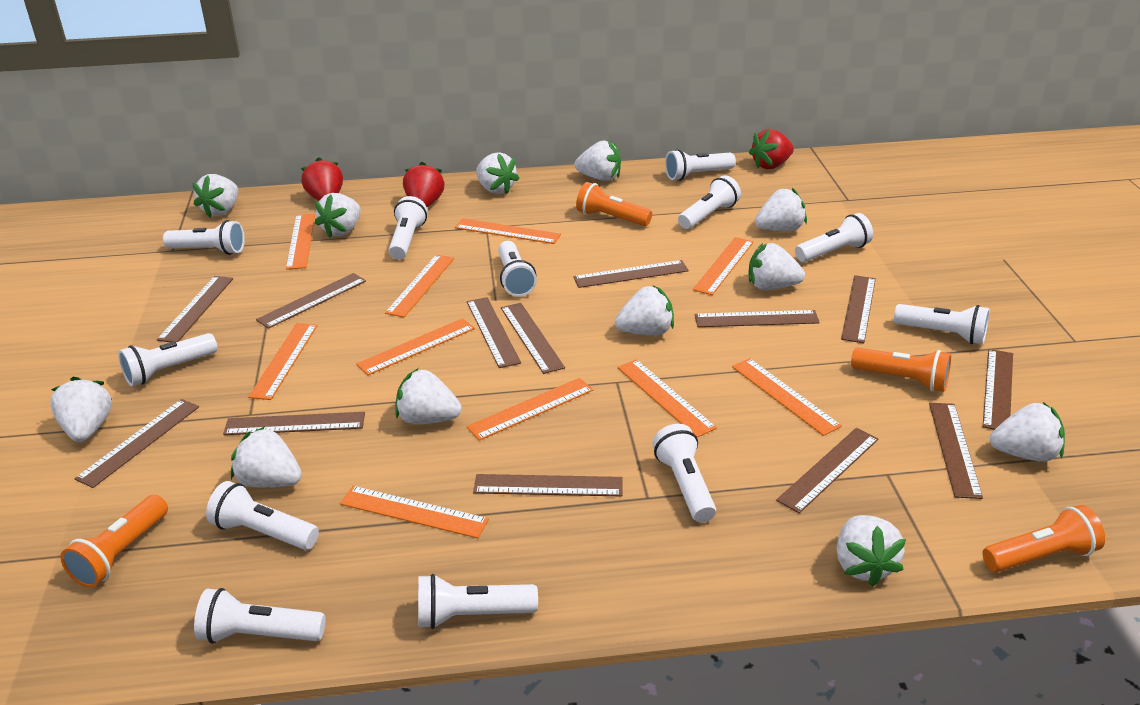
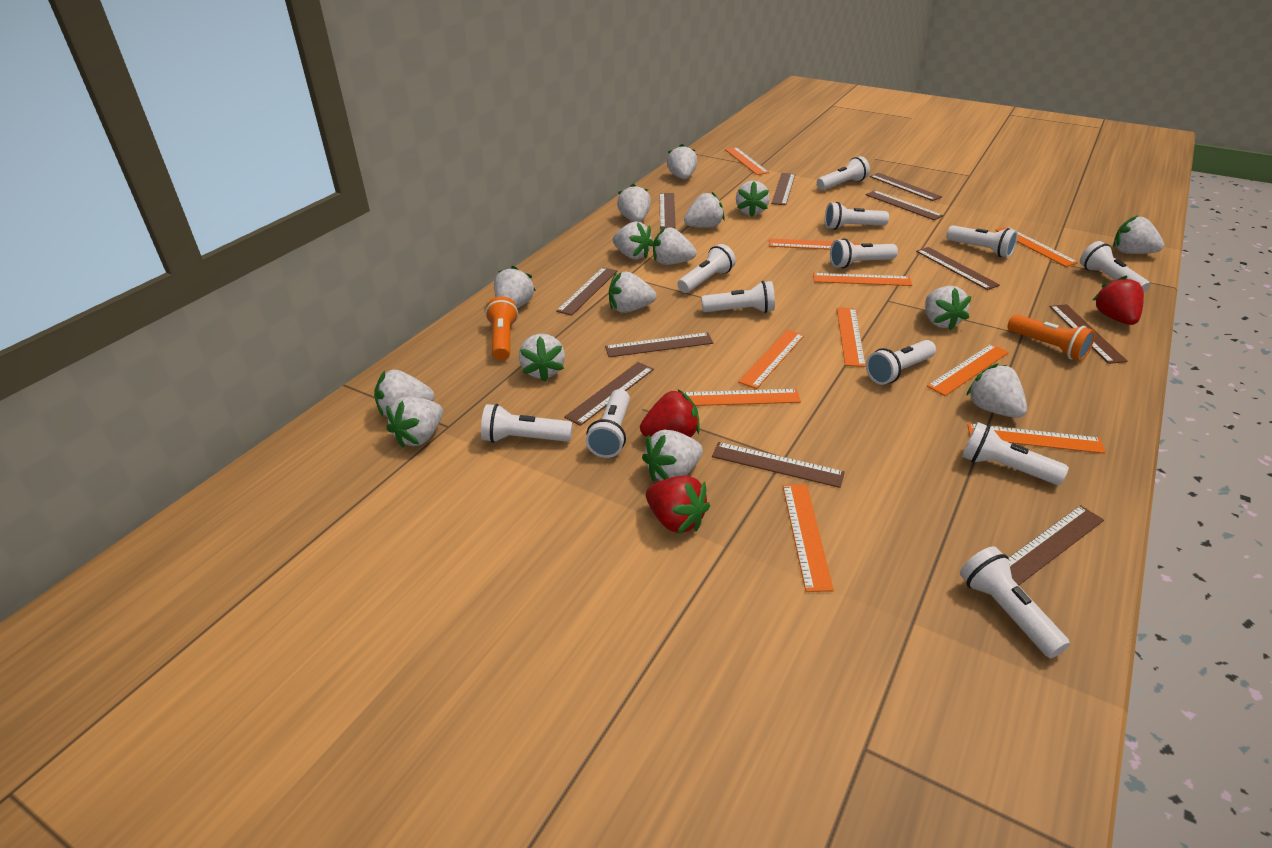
brown ruler: 13 -> 11
orange flashlight: 4 -> 2
white strawberry: 12 -> 15

